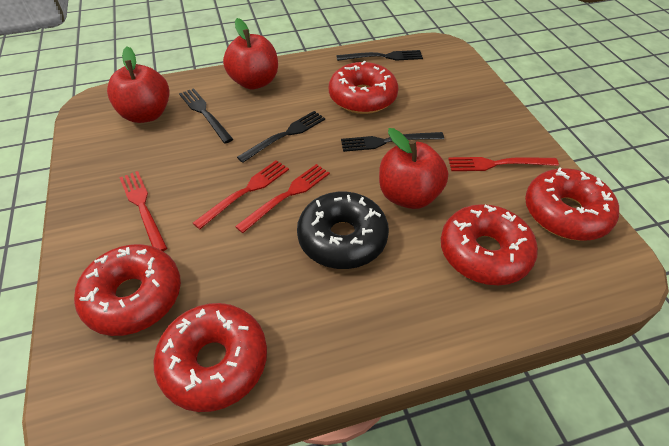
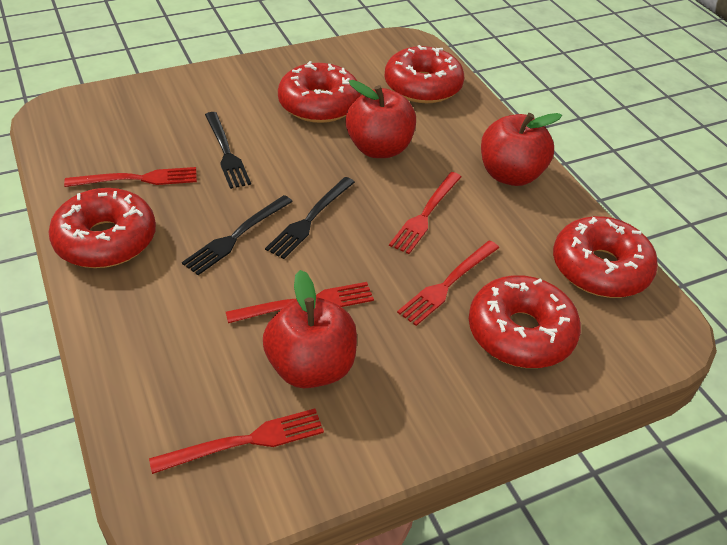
black donut: 1 -> 0
black fork: 4 -> 3
red fork: 4 -> 5

